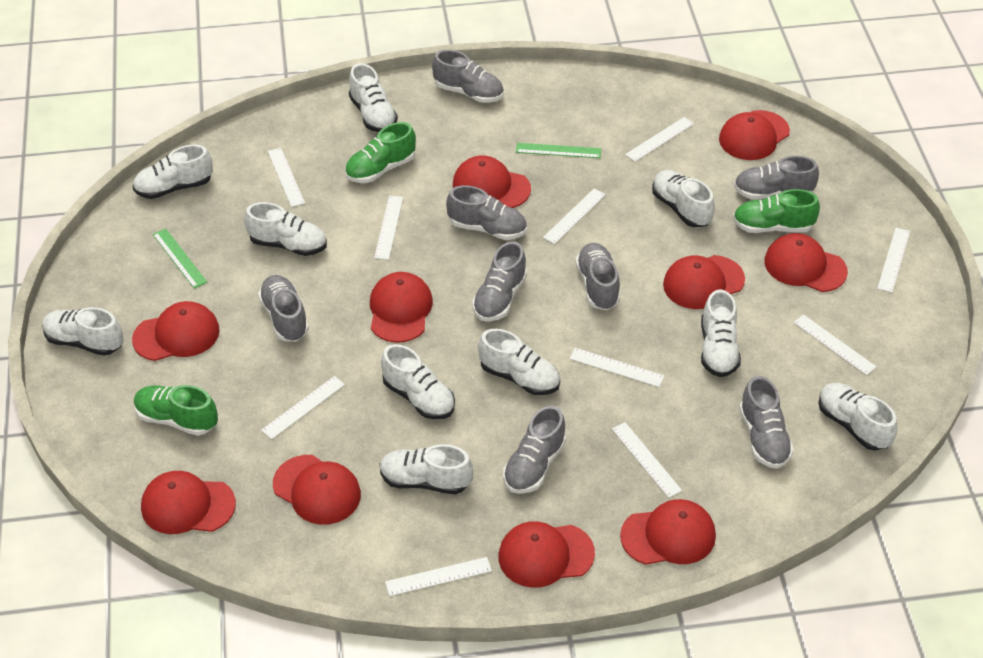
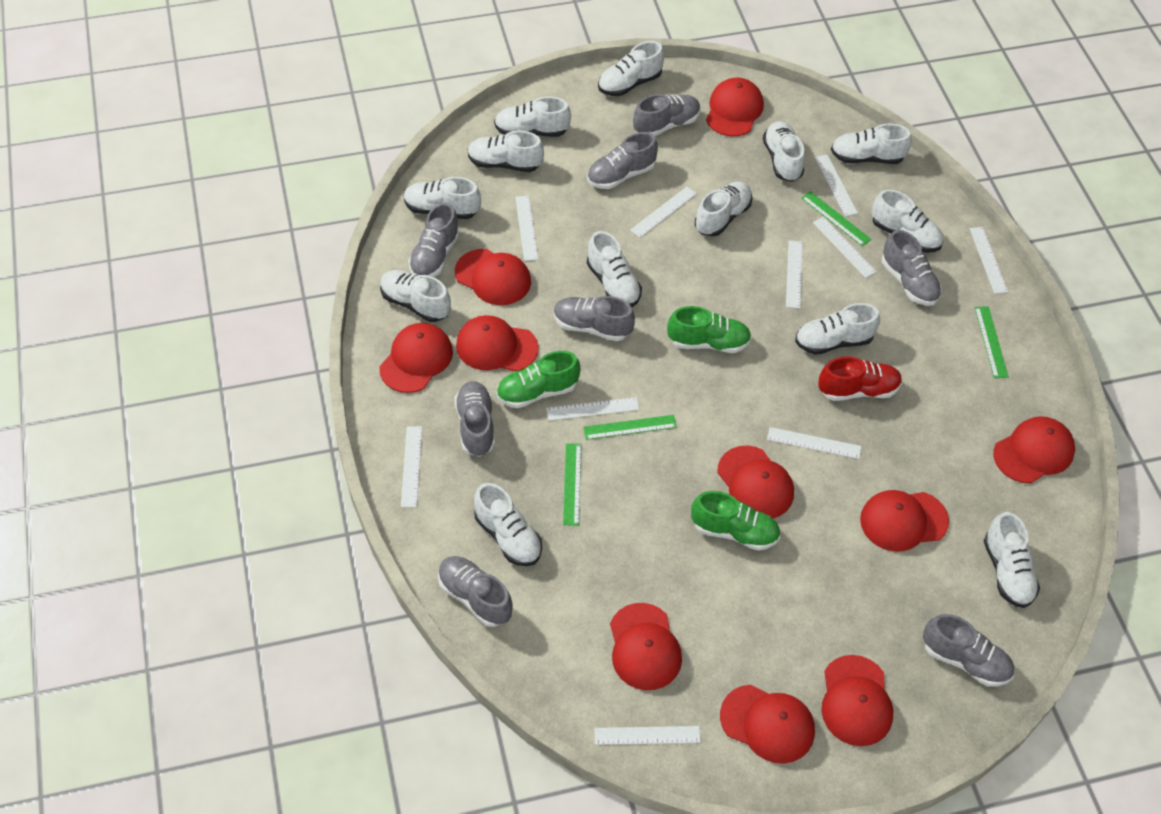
green ruler: 2 -> 4
red shoe: 0 -> 1
white shoe: 10 -> 13

